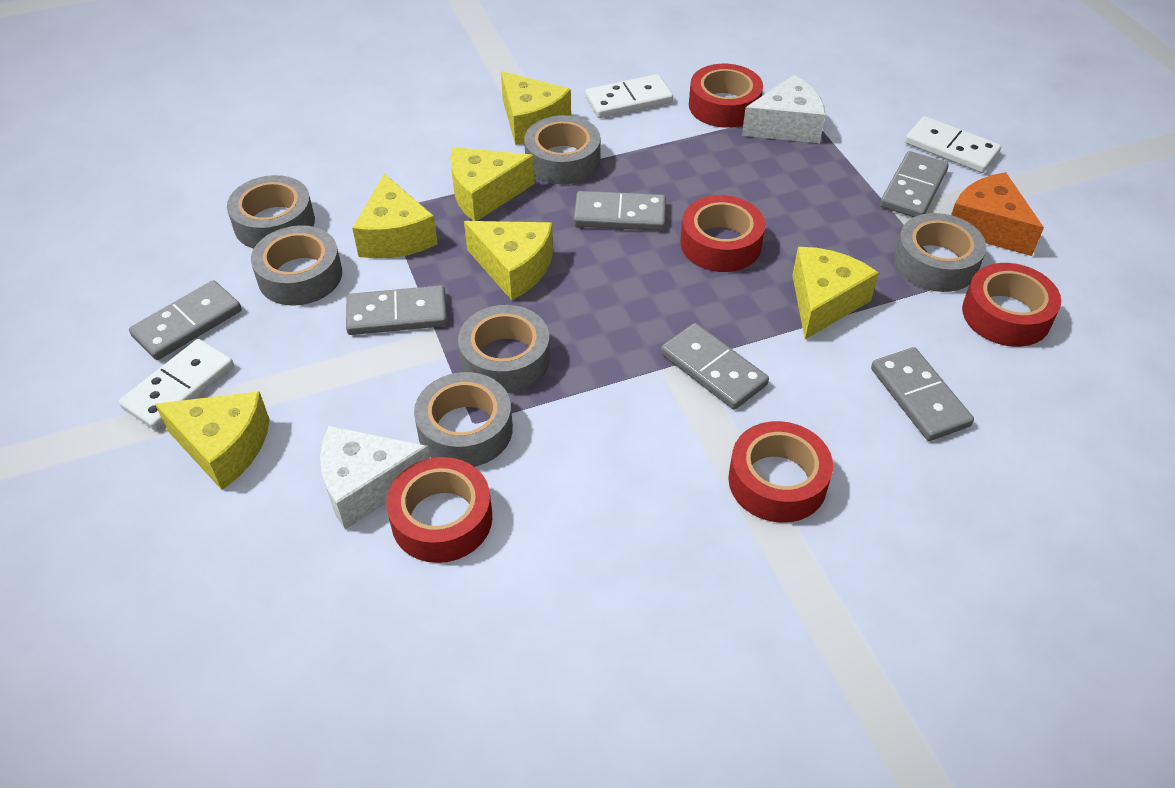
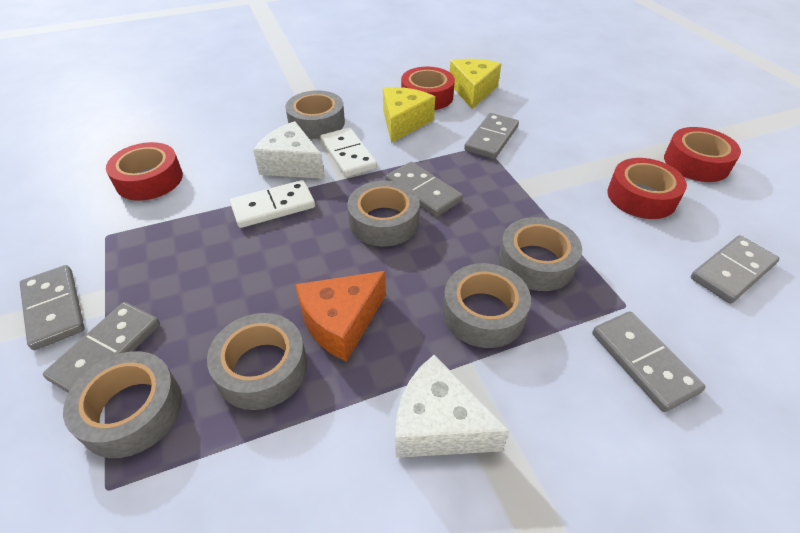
red tape: 5 -> 4
white domino: 3 -> 2
yellow cheese: 6 -> 2

